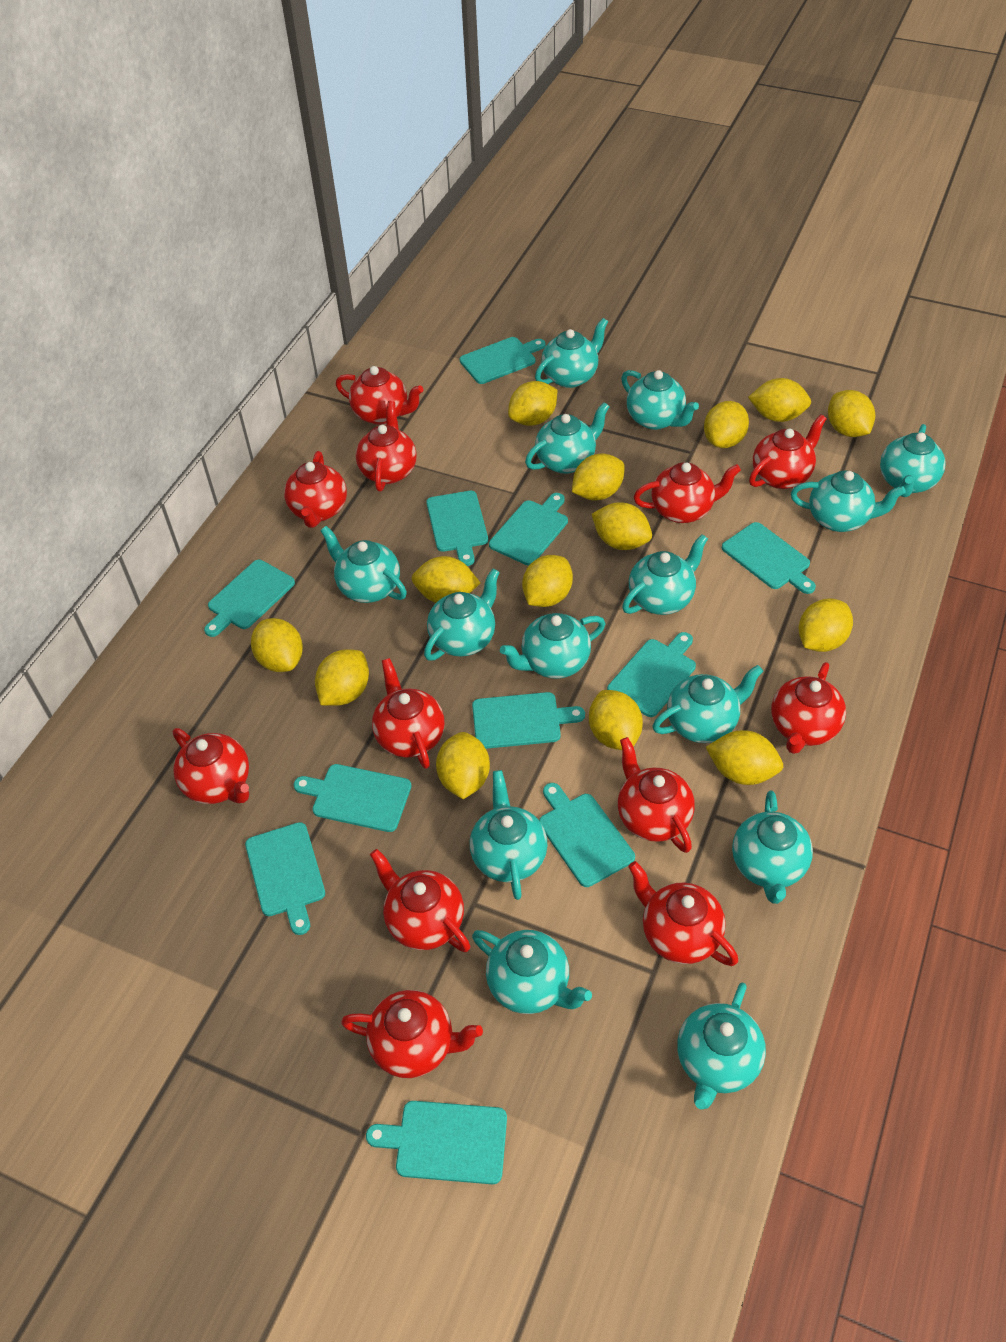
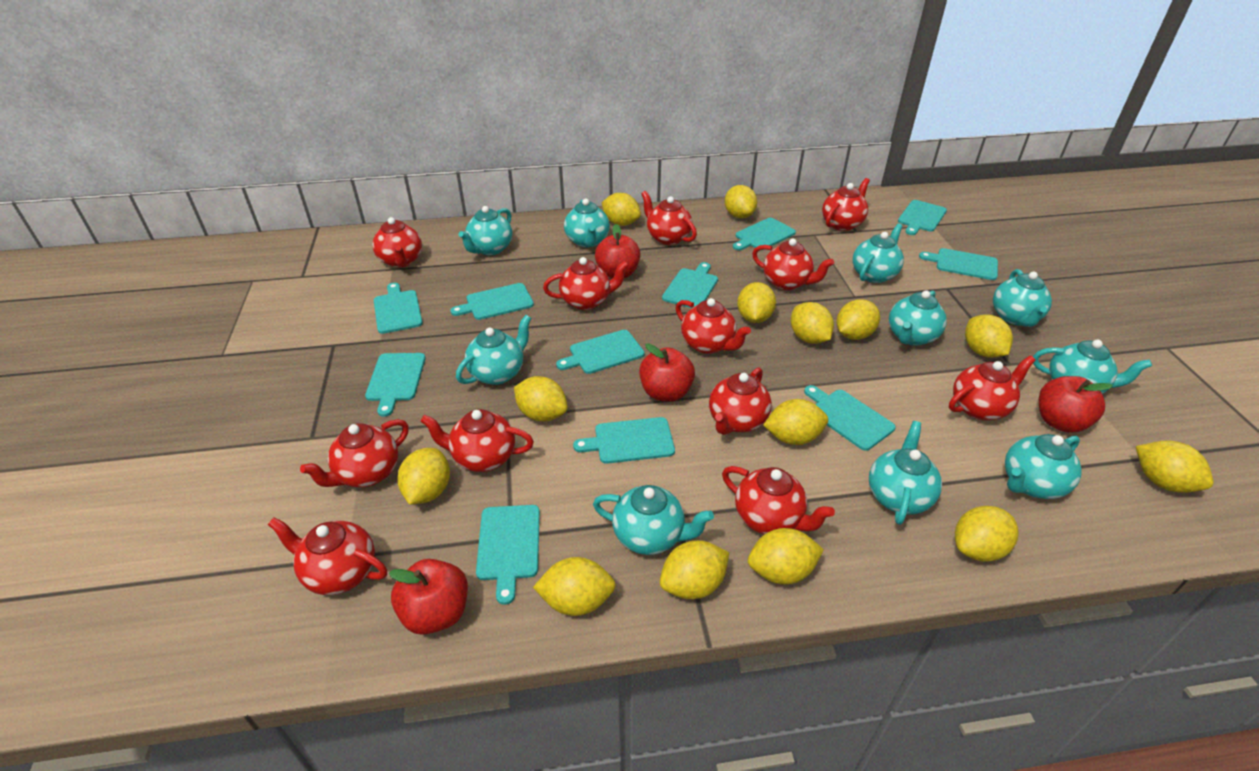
red apple: 0 -> 4
turquoise teapot: 14 -> 10

